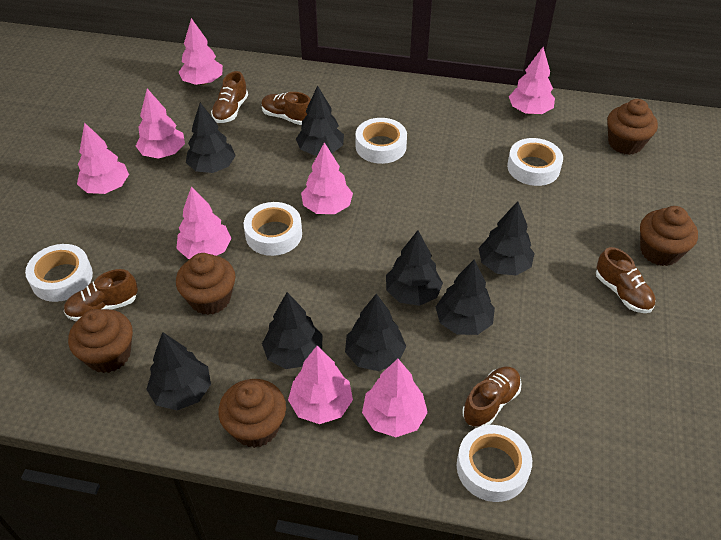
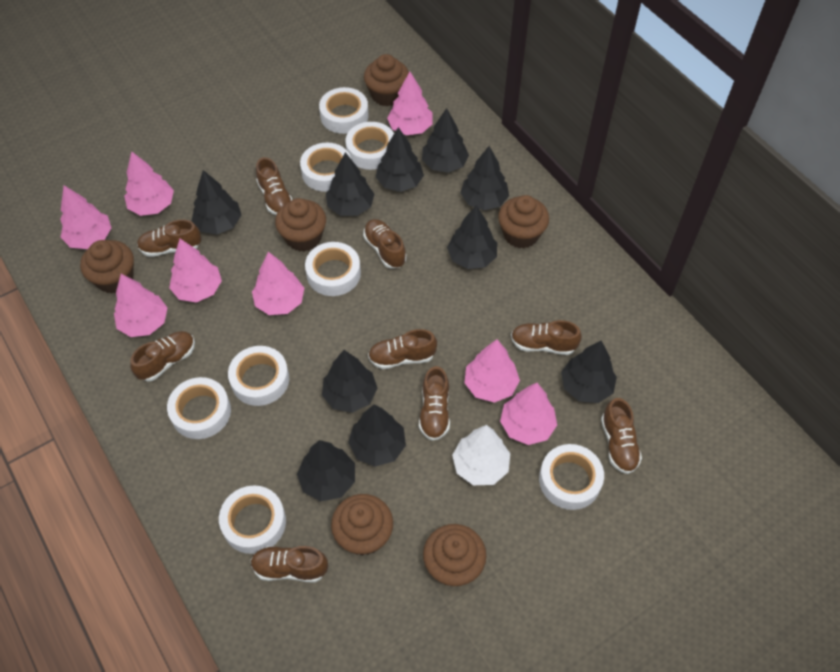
black tree: 8 -> 10
brown cupcake: 5 -> 6
brown shoe: 5 -> 9
white tape: 5 -> 8
white tree: 0 -> 1

